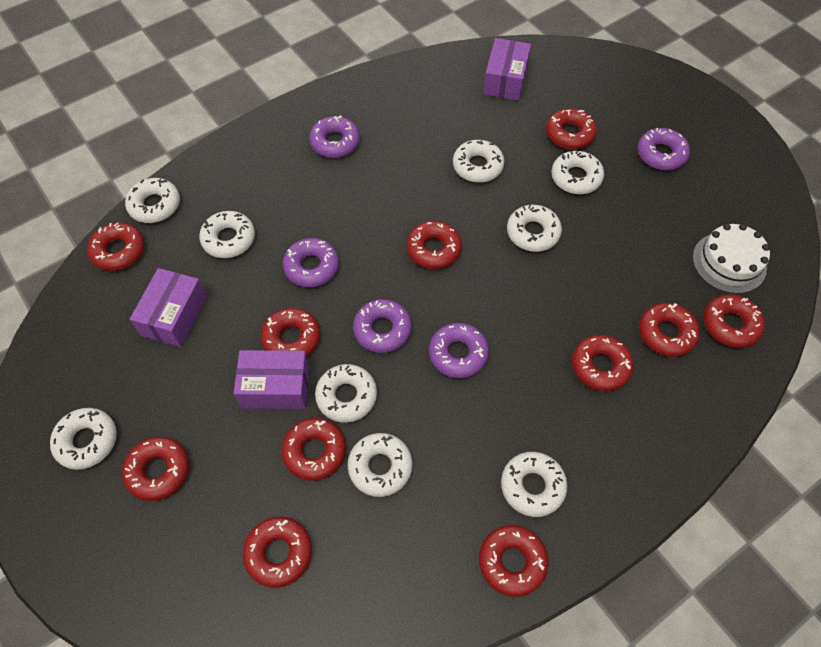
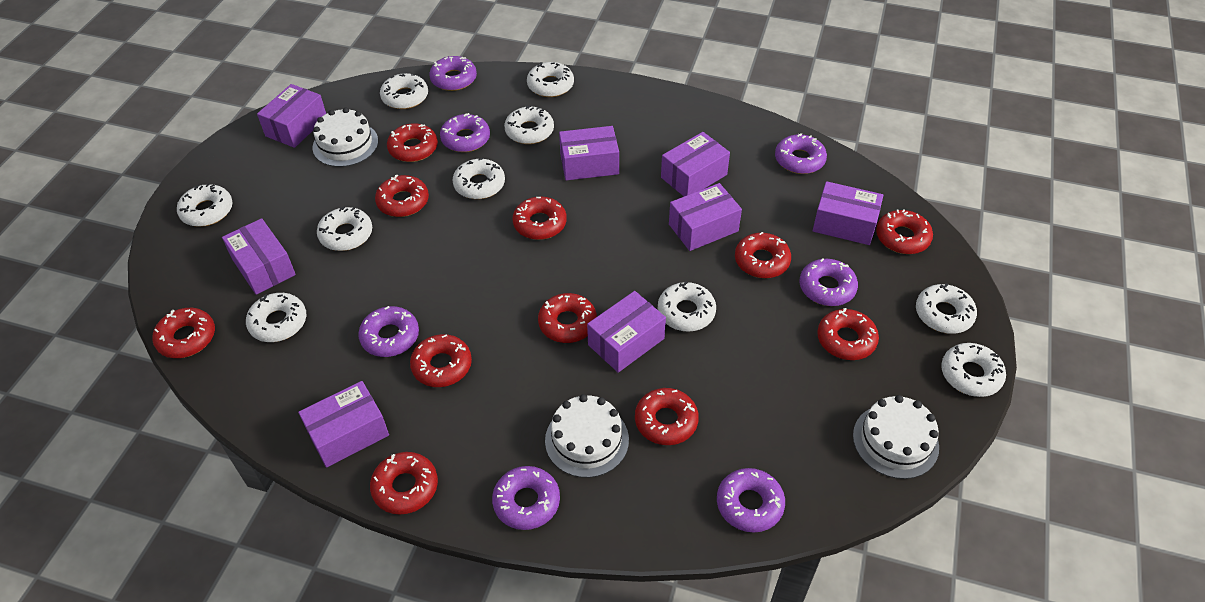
purple box: 3 -> 8
purple donut: 5 -> 7
white cake: 1 -> 3
white donut: 9 -> 10

